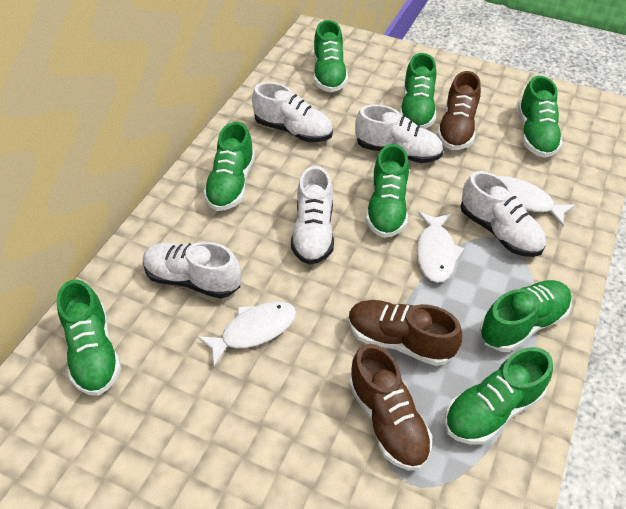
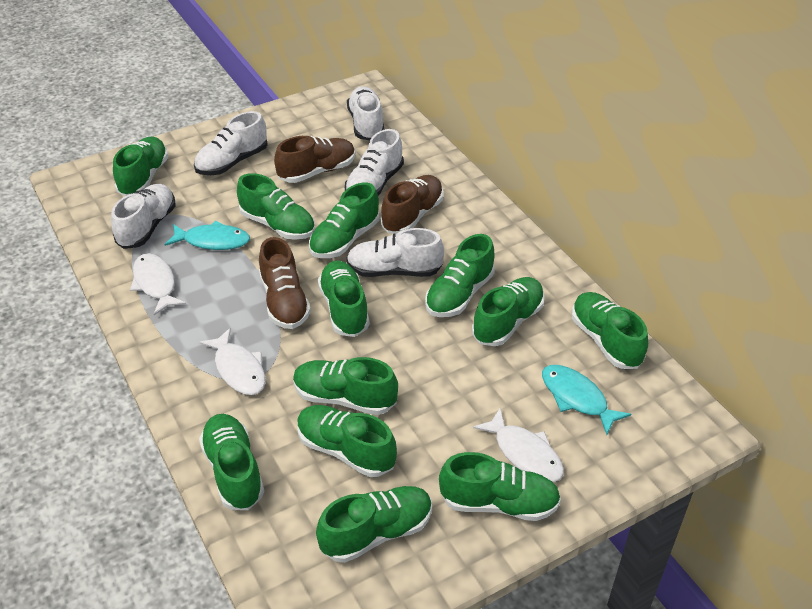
green shoe: 8 -> 12
turquoise fish: 0 -> 2

